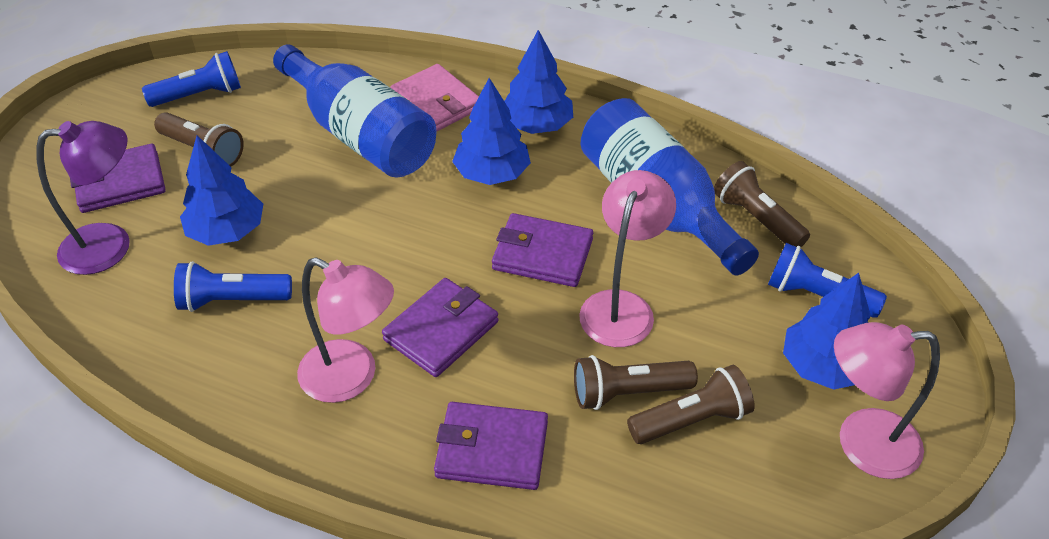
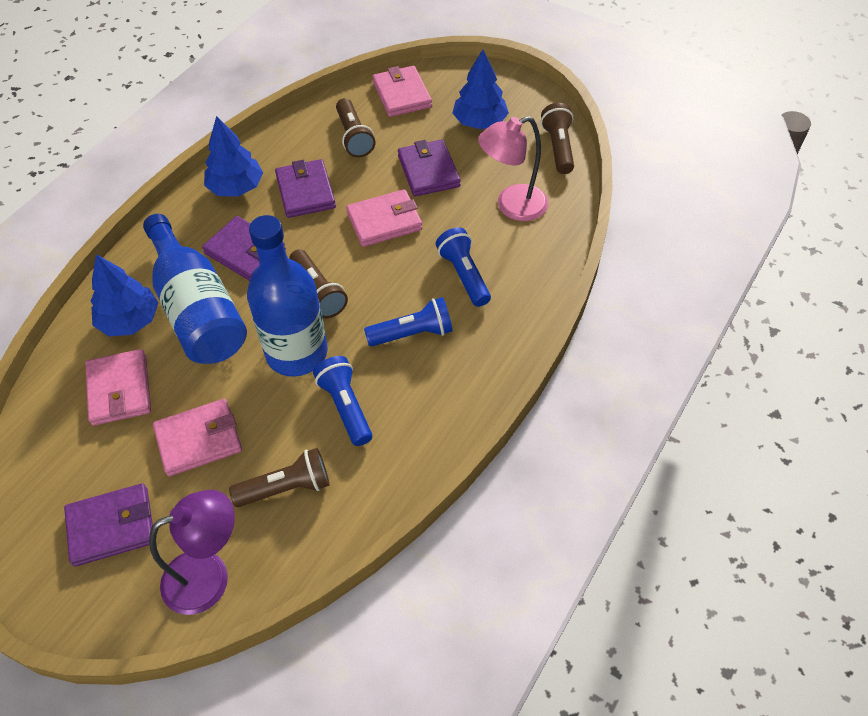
blue tree: 4 -> 3
pink lamp: 3 -> 1
pink wallet: 1 -> 4

